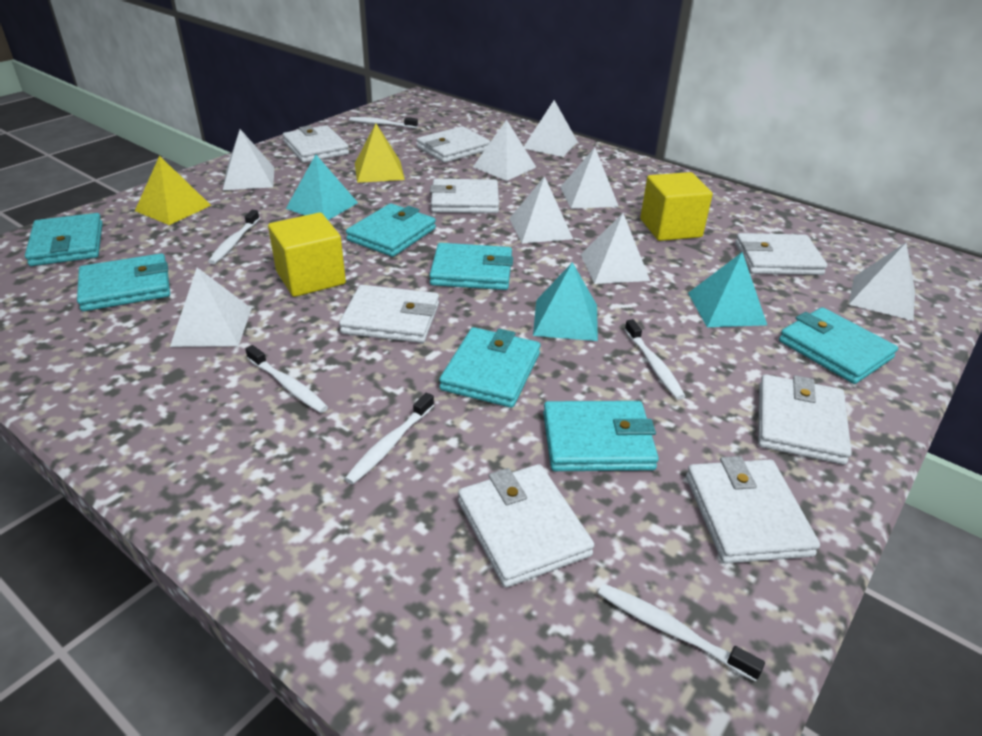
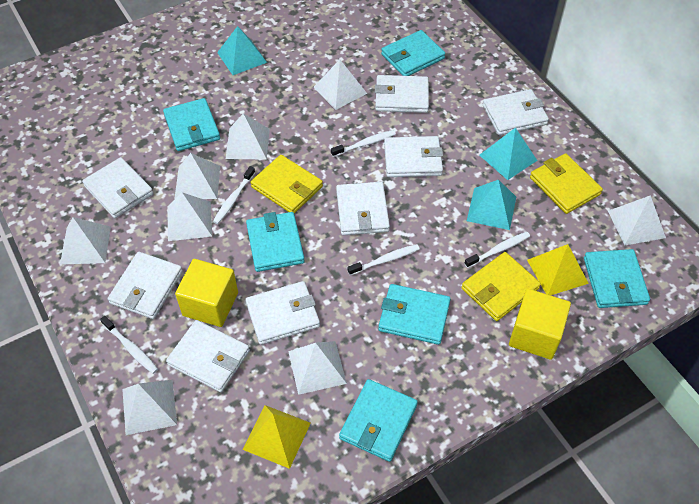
turquoise wallet: 7 -> 6
white toothbrush: 6 -> 5
yellow wallet: 0 -> 3

